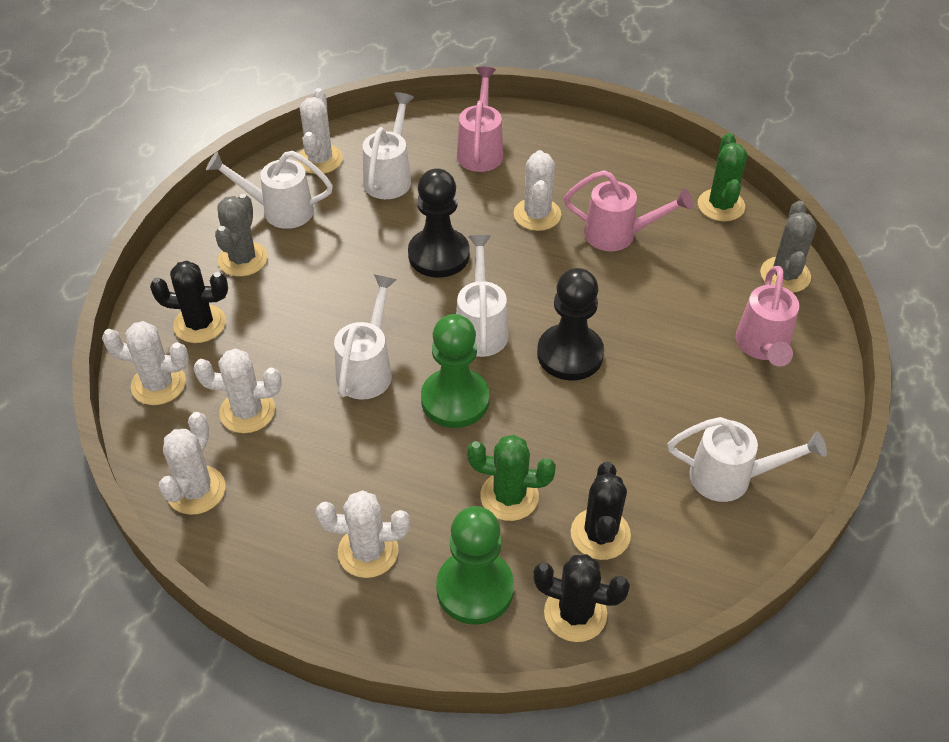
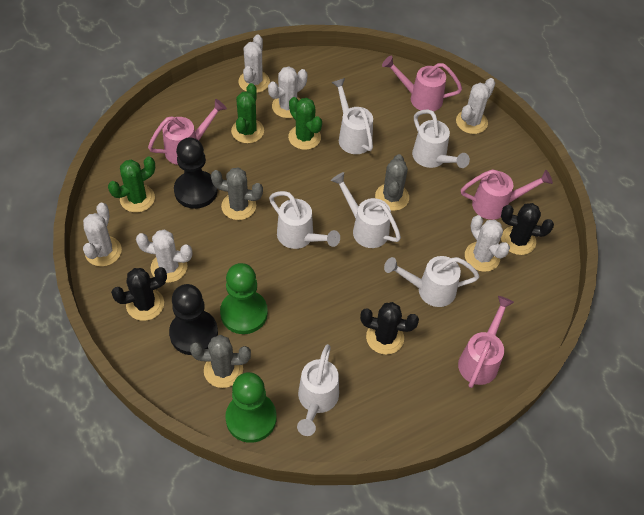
green cactus: 2 -> 3
grey cactus: 2 -> 3
pink watering can: 3 -> 4
white watering can: 5 -> 6

